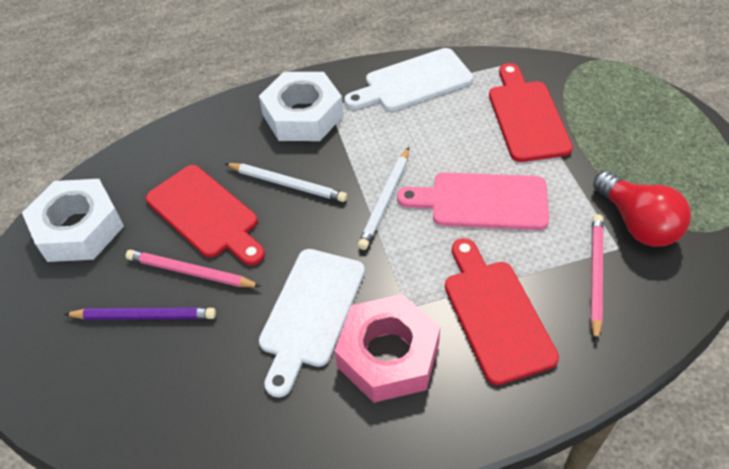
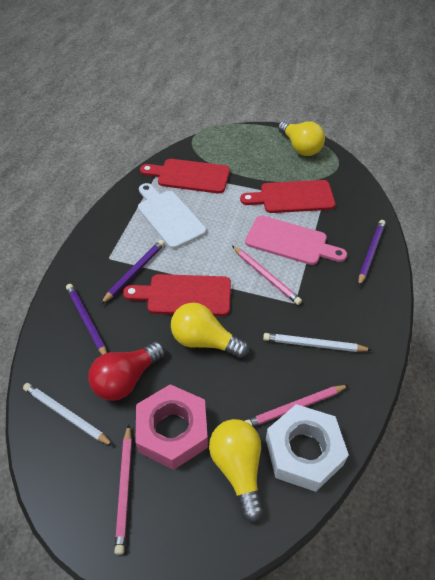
pink pencil: 2 -> 3
purple pencil: 1 -> 3
white cutting board: 2 -> 1
white nut: 2 -> 1
yellow light bulb: 0 -> 3

